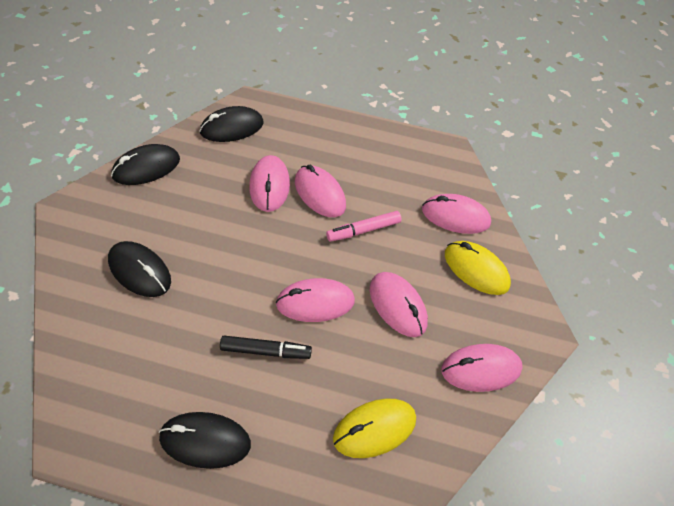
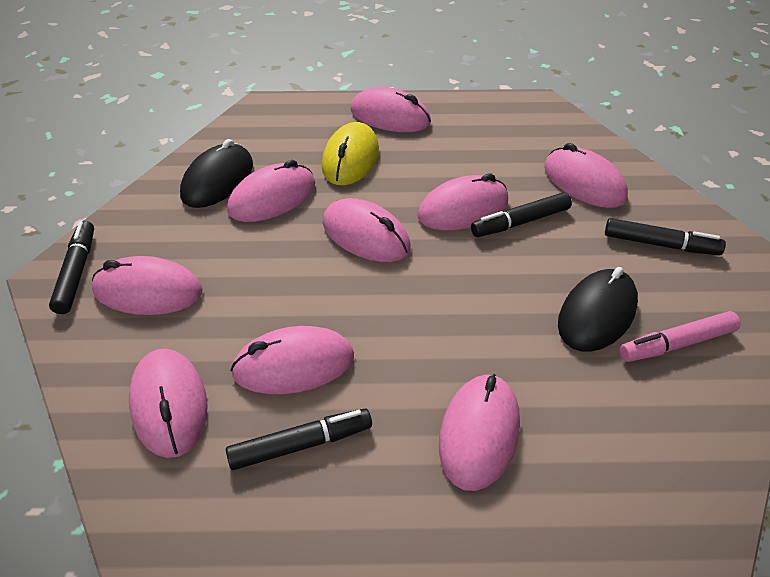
black marker: 1 -> 4
black mouse: 4 -> 2
pink mouse: 6 -> 9
yellow mouse: 2 -> 1

